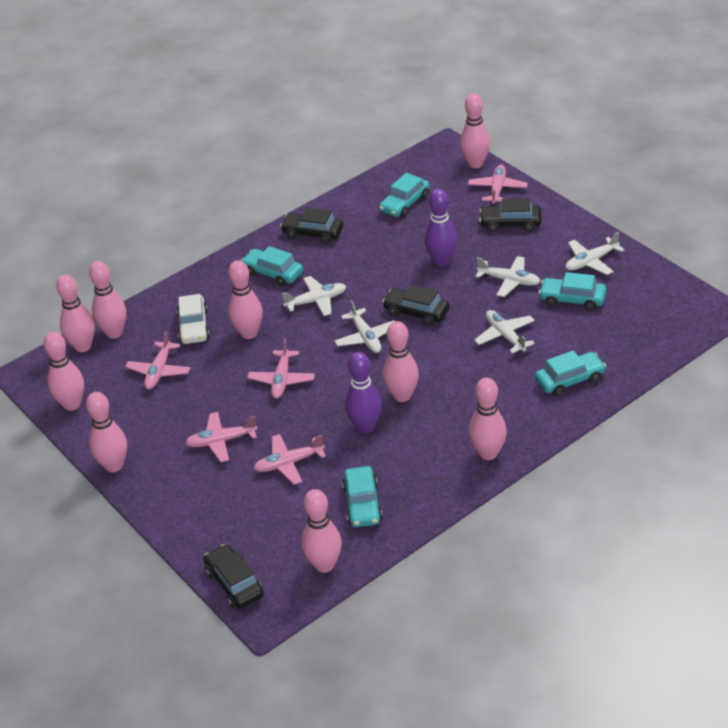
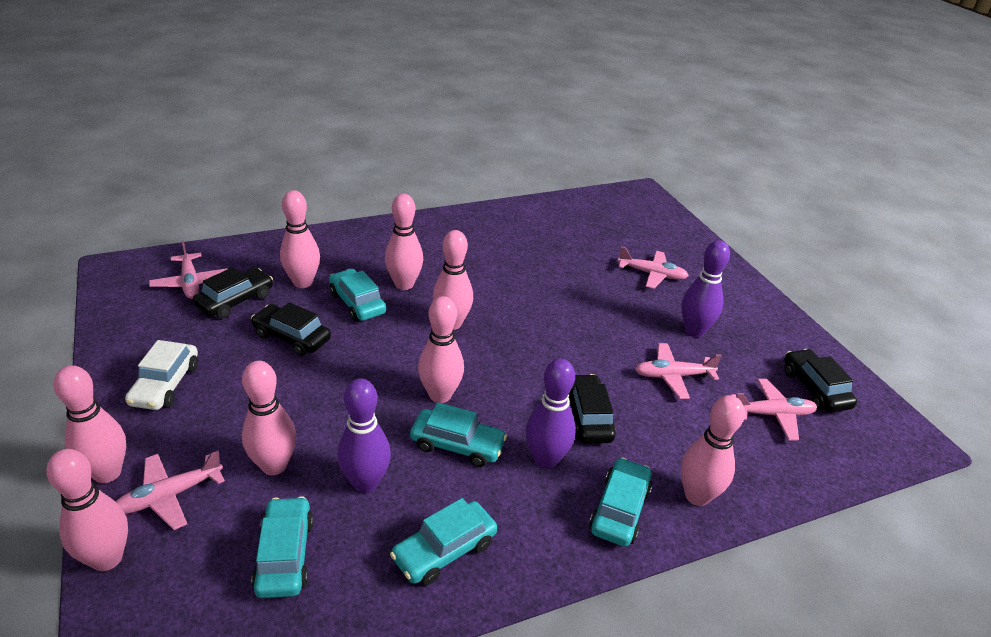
pink bowling pin: 9 -> 8
purple bowling pin: 2 -> 3
white plane: 5 -> 0

